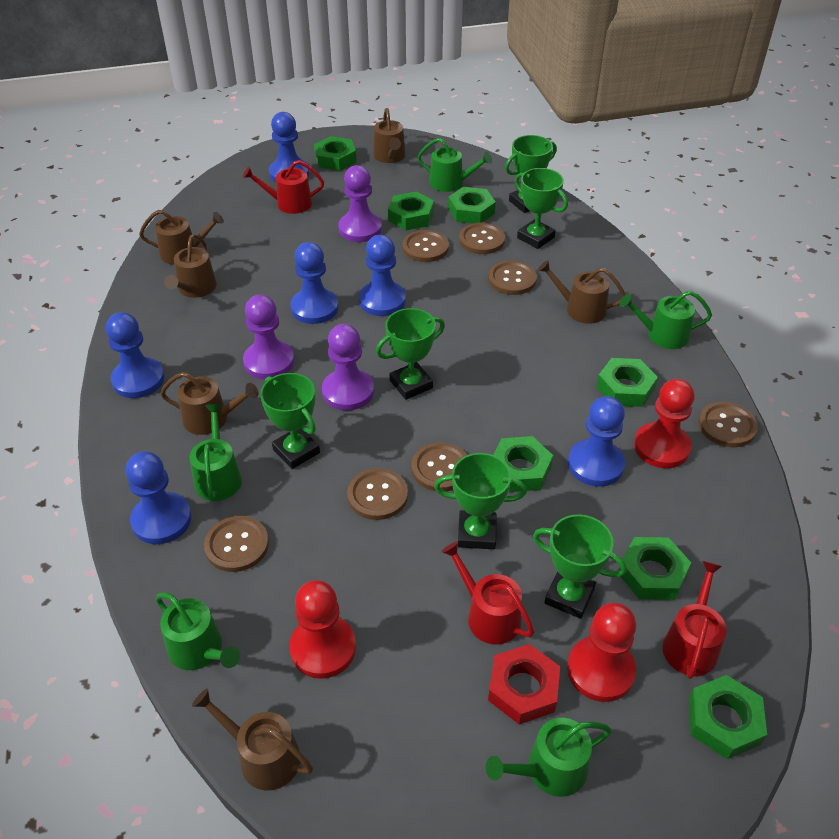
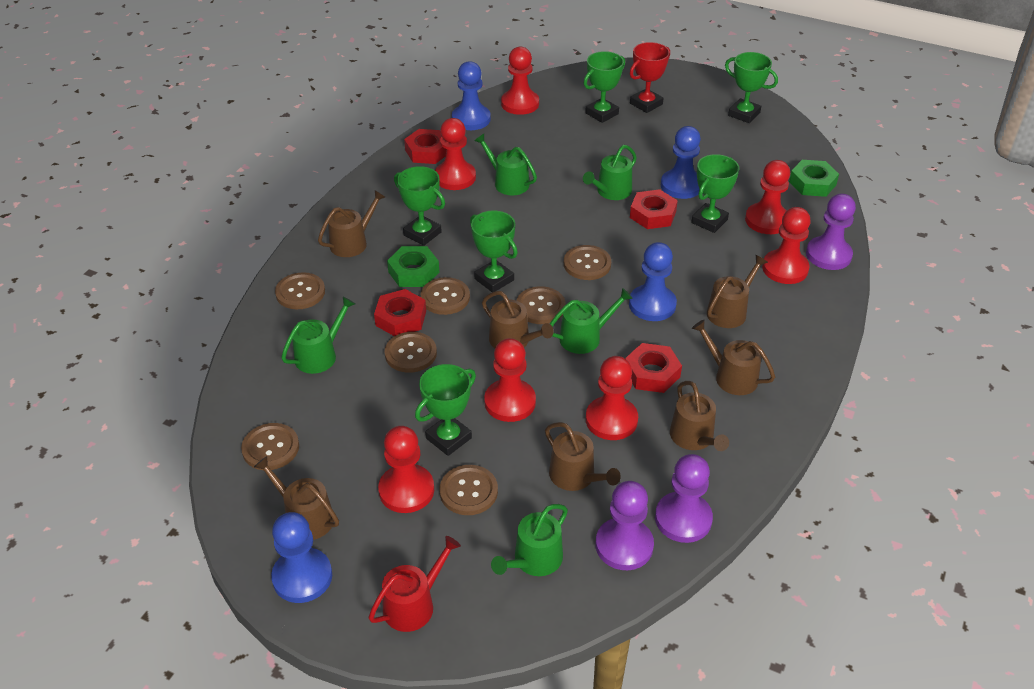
blue pawn: 6 -> 4
brown watering can: 6 -> 7
green nut: 7 -> 2
red nut: 1 -> 4
red pawn: 3 -> 7
red trophy: 0 -> 1
red watering can: 3 -> 1

